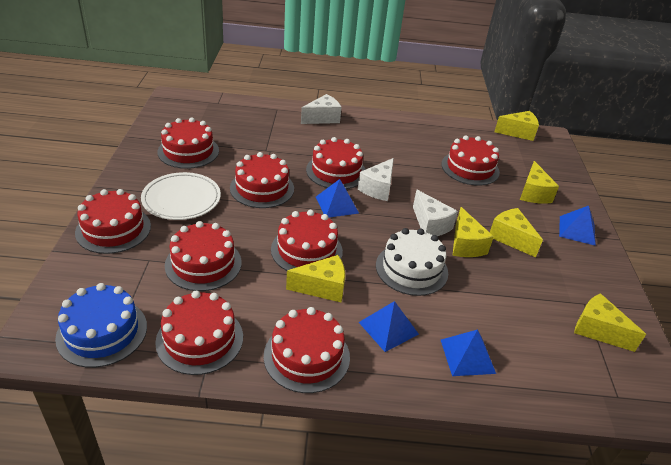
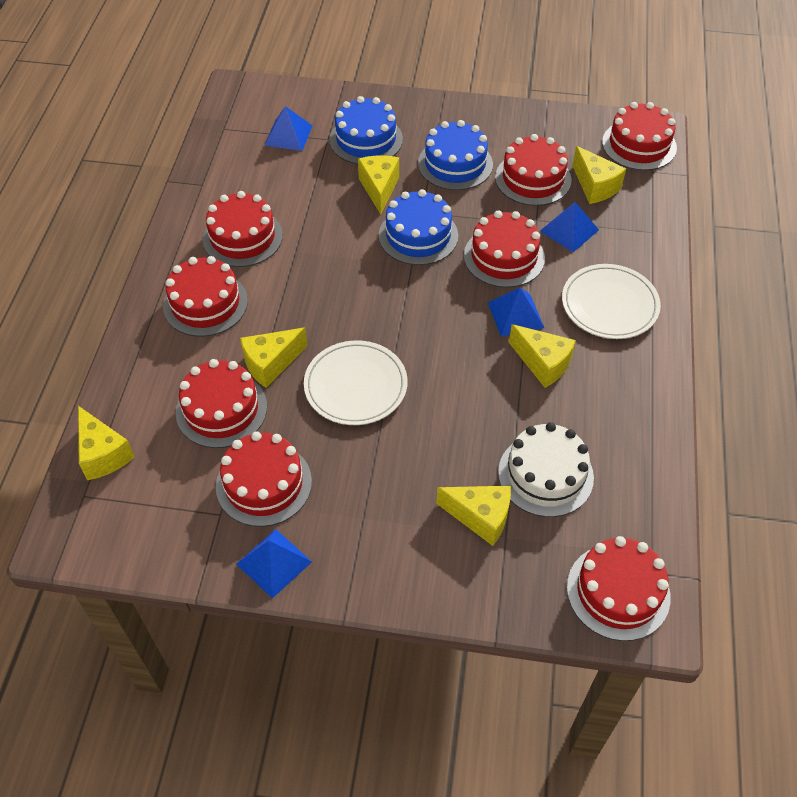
blue cake: 1 -> 3
red cake: 9 -> 8
white cheese: 3 -> 0
white plate: 1 -> 2

